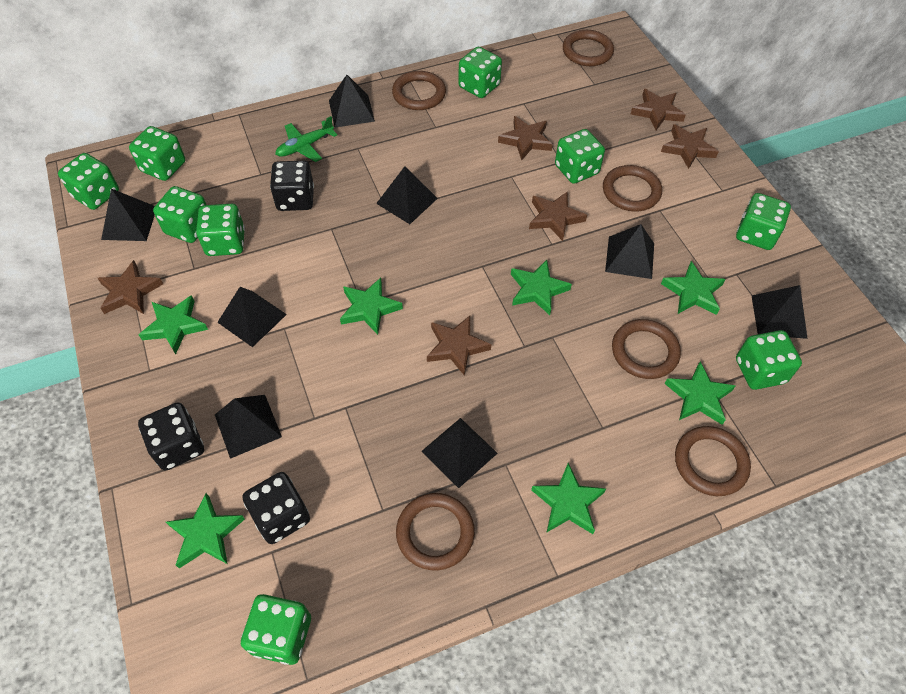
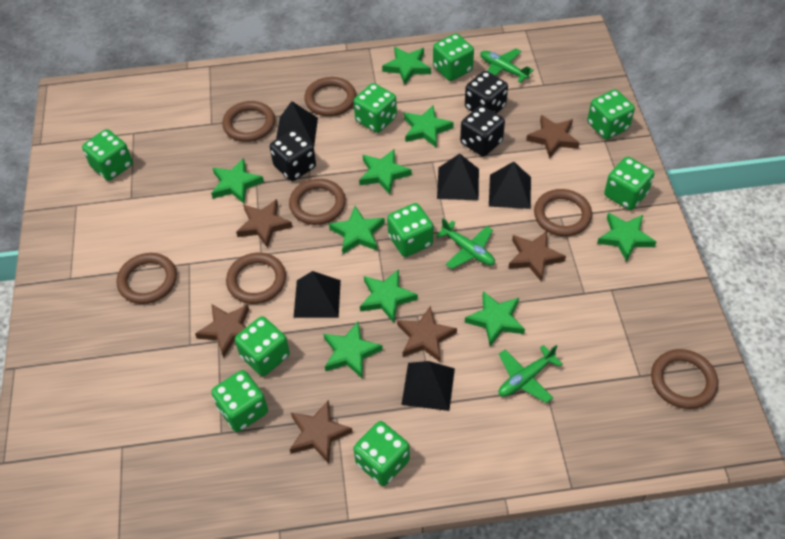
black pyramid: 8 -> 5
brown ring: 6 -> 7
green plane: 1 -> 3
green star: 7 -> 9

